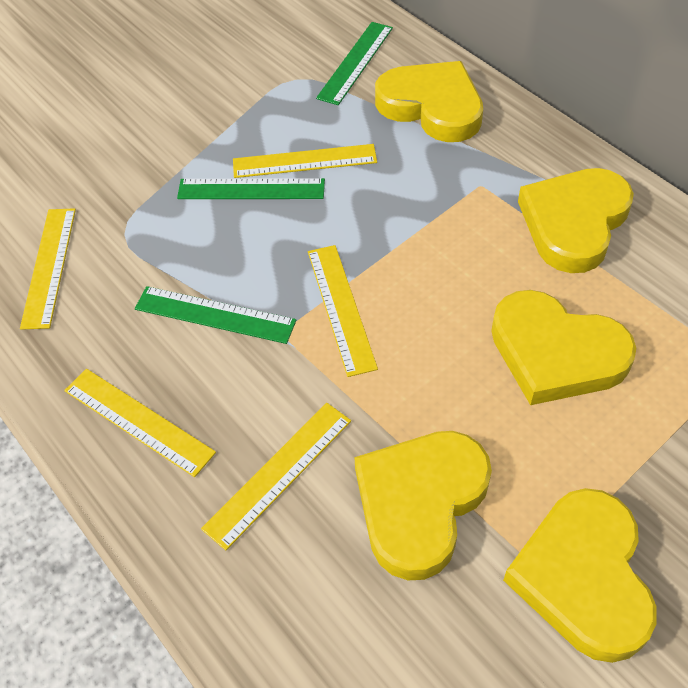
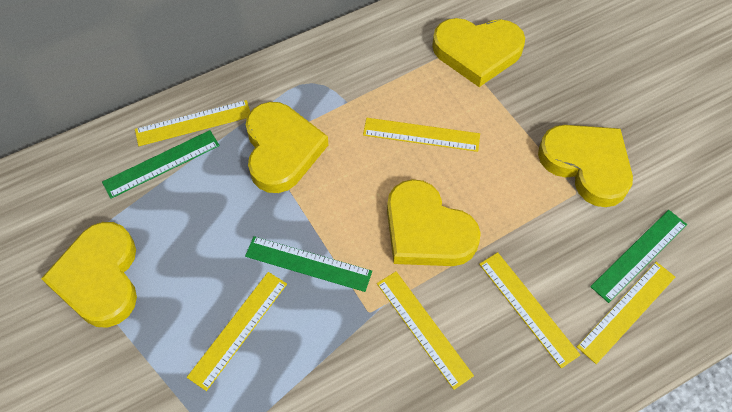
yellow ruler: 5 -> 6

